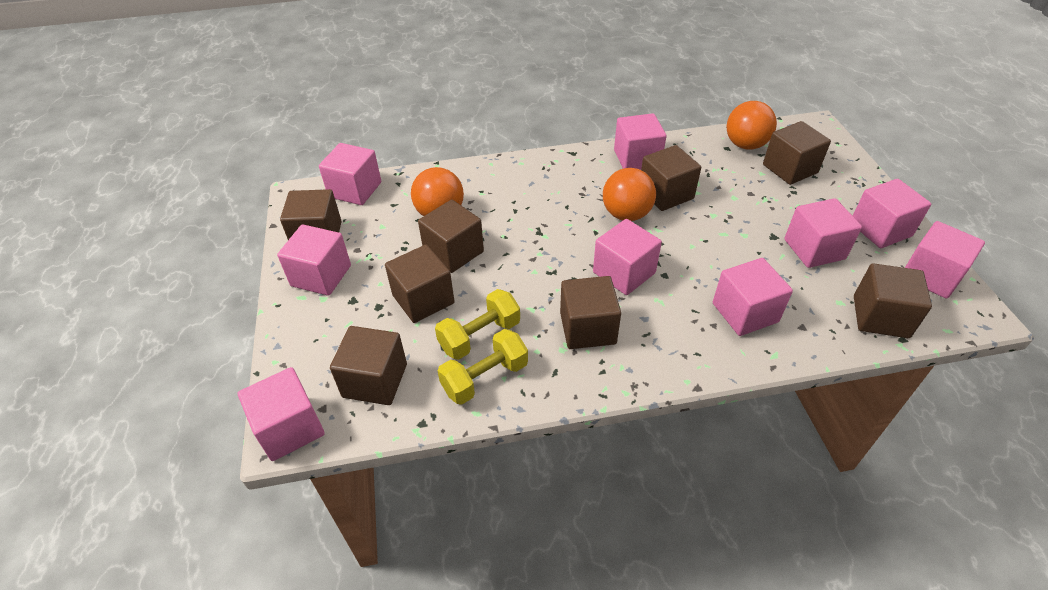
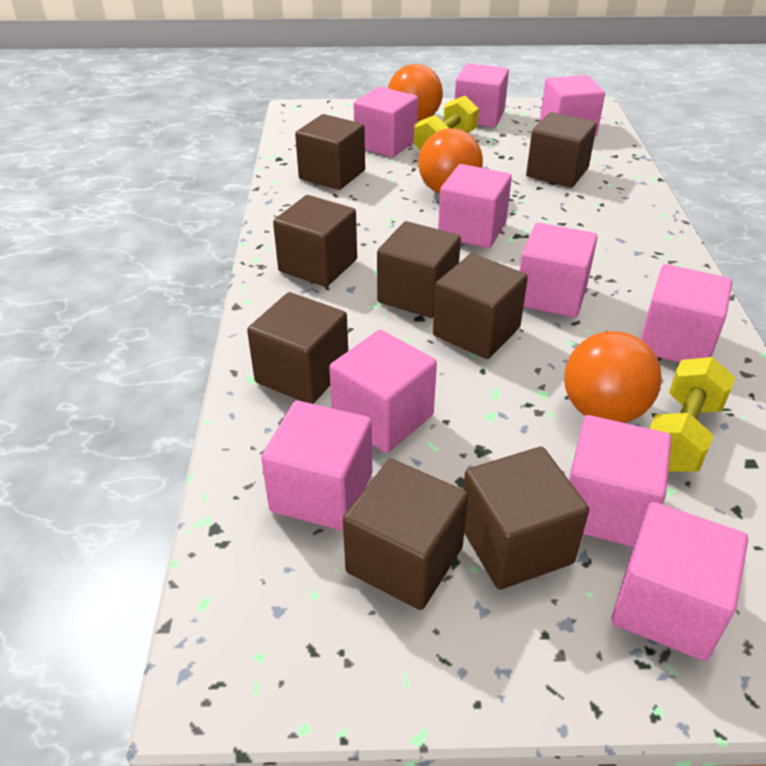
pink cube: 9 -> 10

